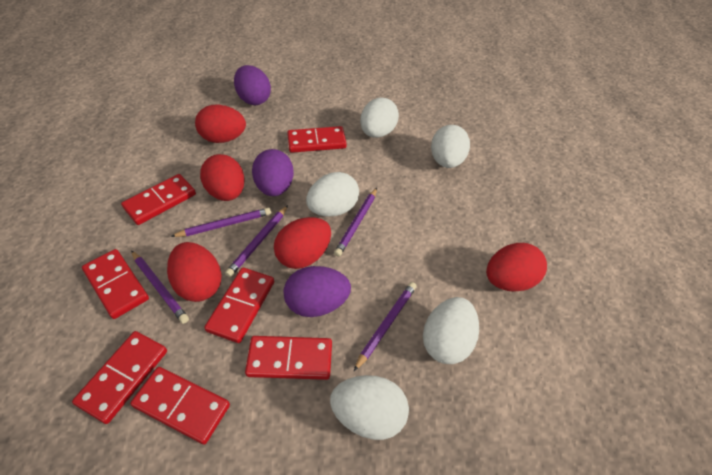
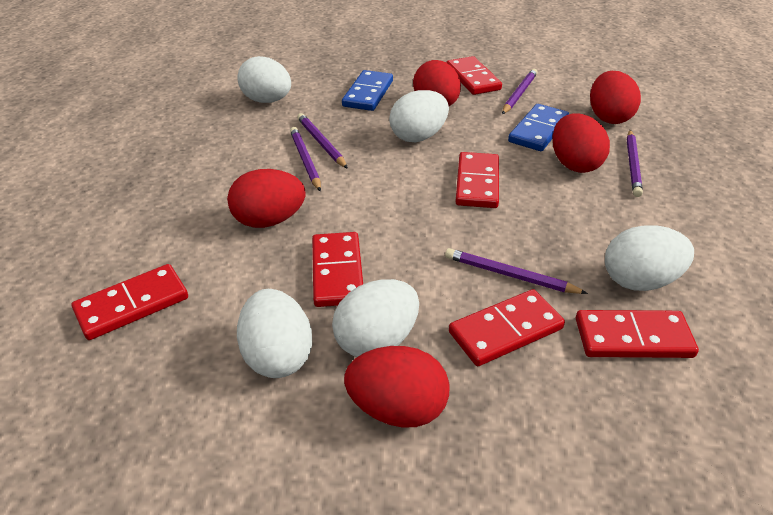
blue domino: 0 -> 2
purple egg: 3 -> 0
red domino: 7 -> 6

